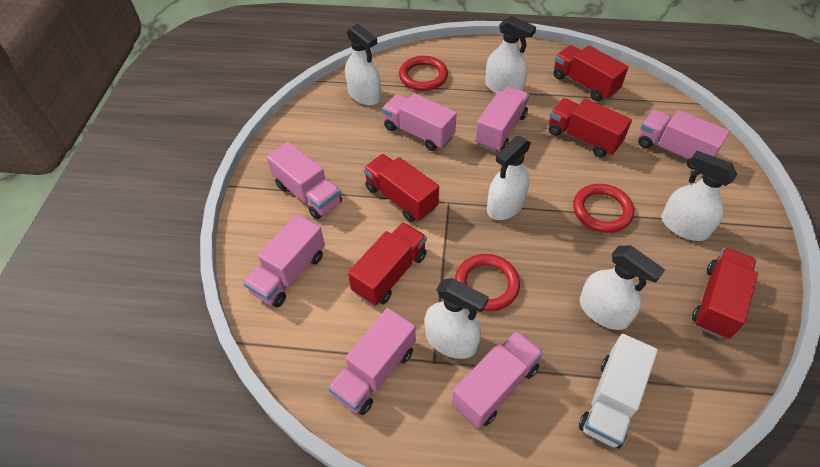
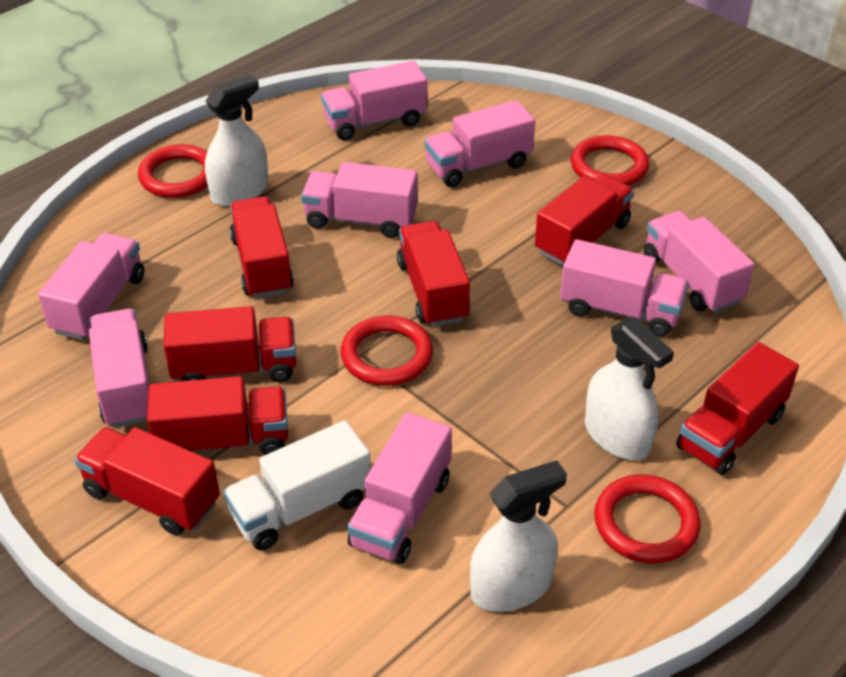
pink truck: 7 -> 8
red ring: 3 -> 4
red truck: 5 -> 7
white spray bottle: 6 -> 3

